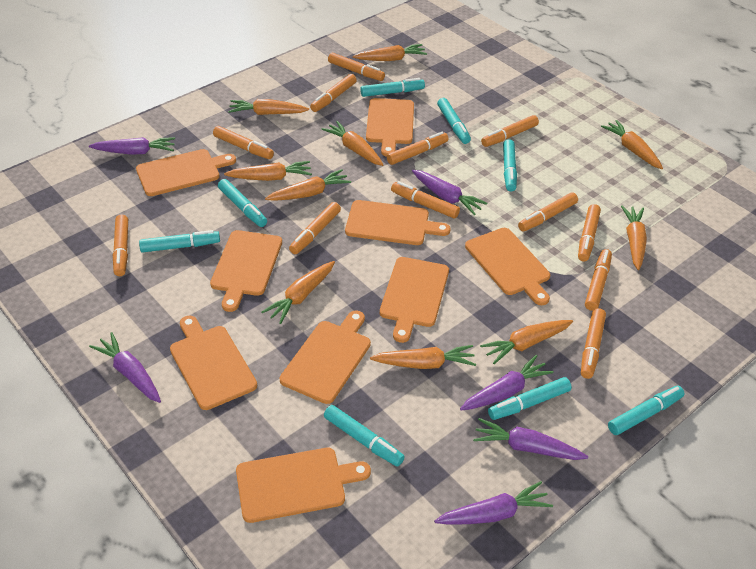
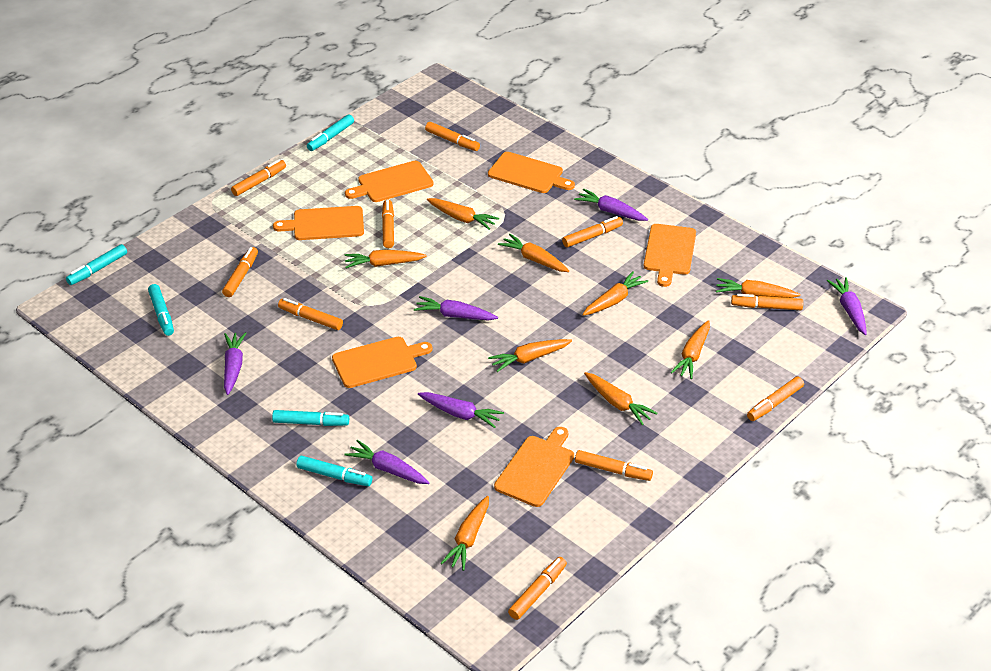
orange carrot: 10 -> 9
orange cutting board: 9 -> 6
orange marker: 12 -> 10
turquoise marker: 8 -> 5

